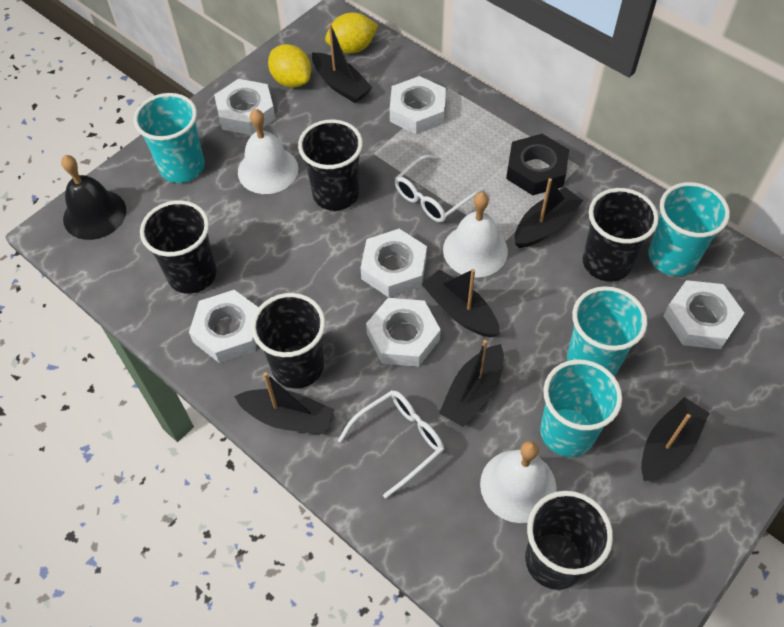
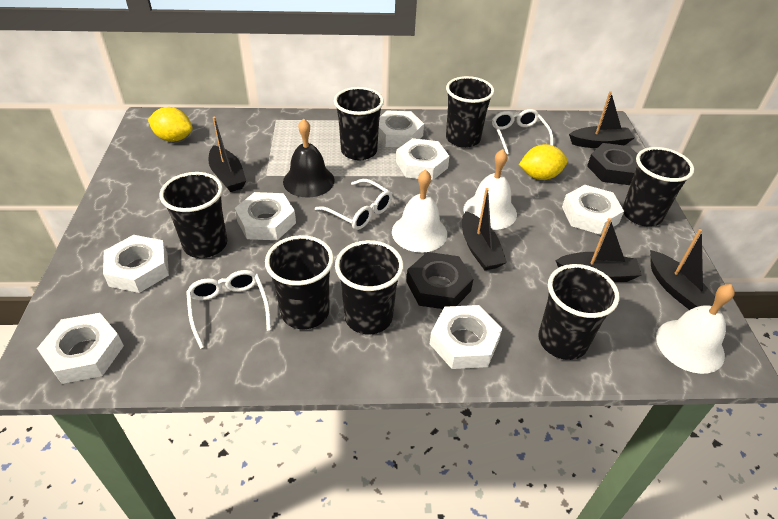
black boat: 6 -> 5
black cup: 5 -> 7
black nut: 1 -> 2
turquoise cup: 4 -> 0
white glasses: 2 -> 3
white nut: 6 -> 7

